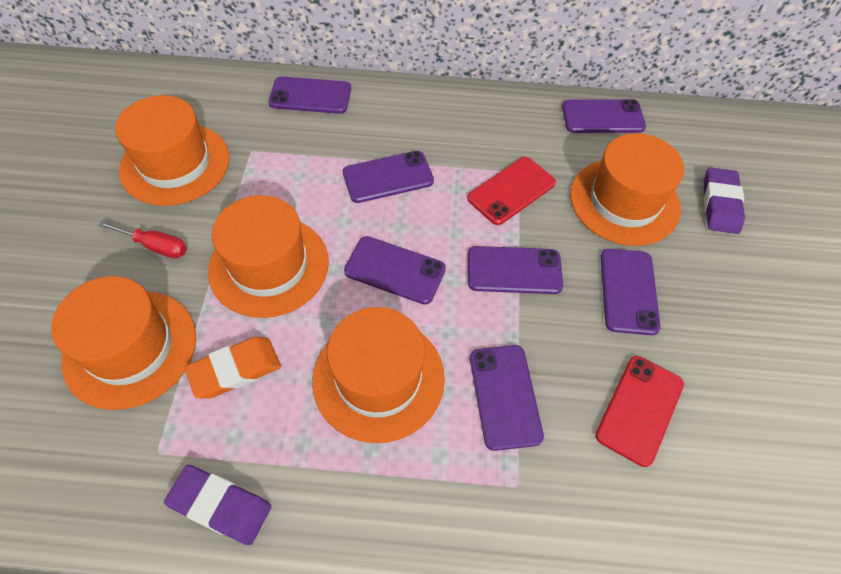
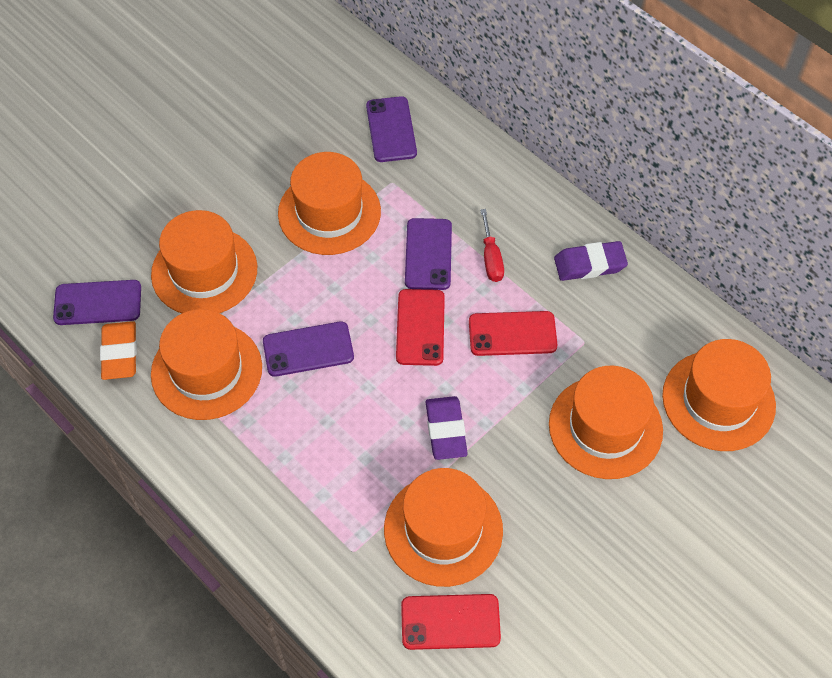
orange hat: 5 -> 6
purple phone: 7 -> 4
red phone: 2 -> 3

